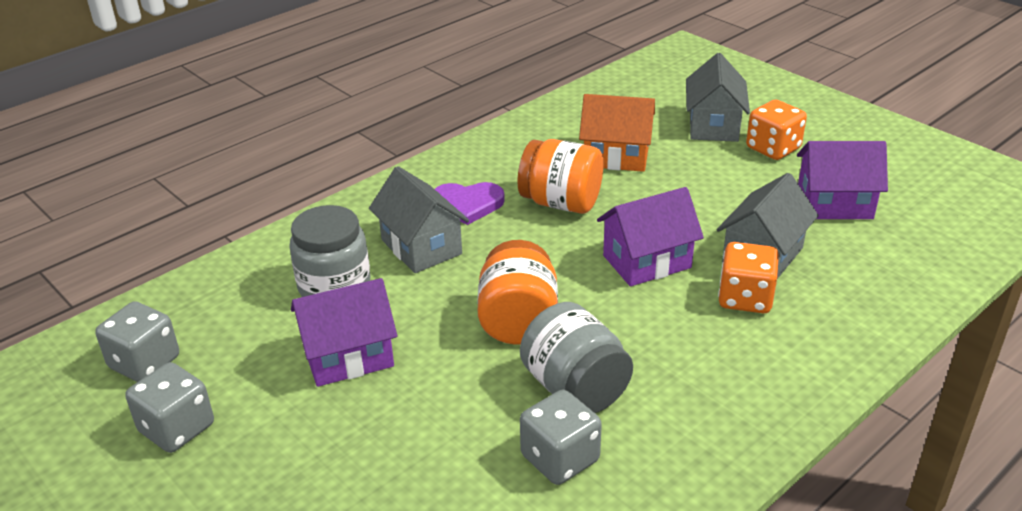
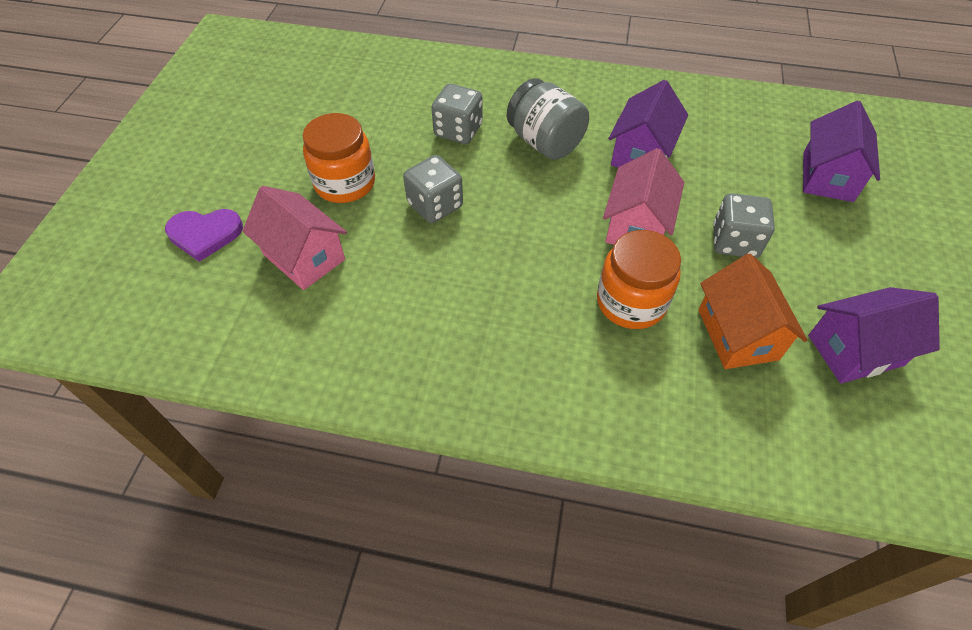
grey house: 3 -> 0
grey jar: 2 -> 1
orange dice: 2 -> 0
pink house: 0 -> 2

